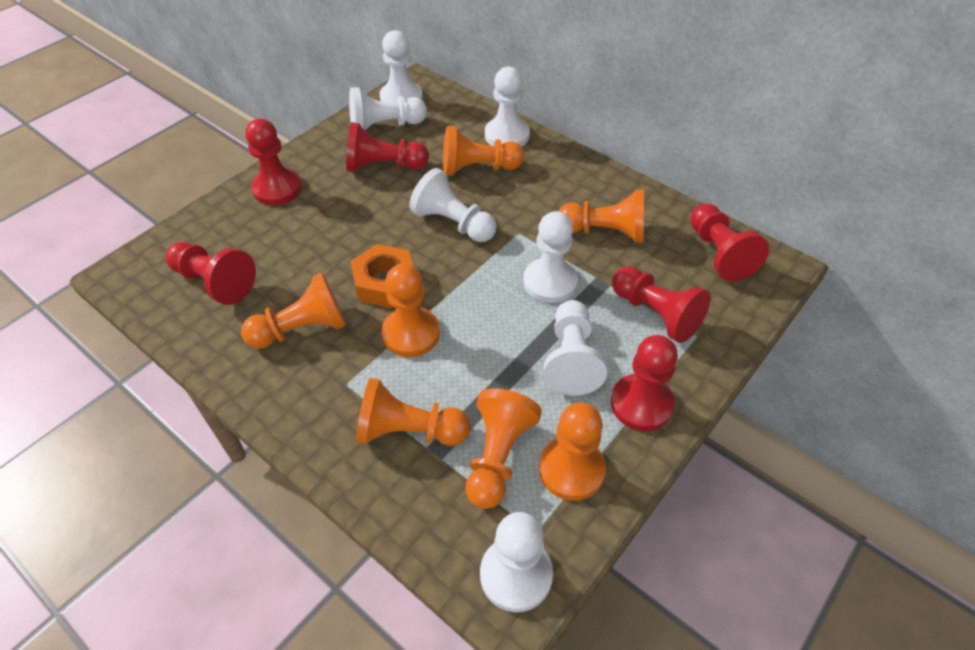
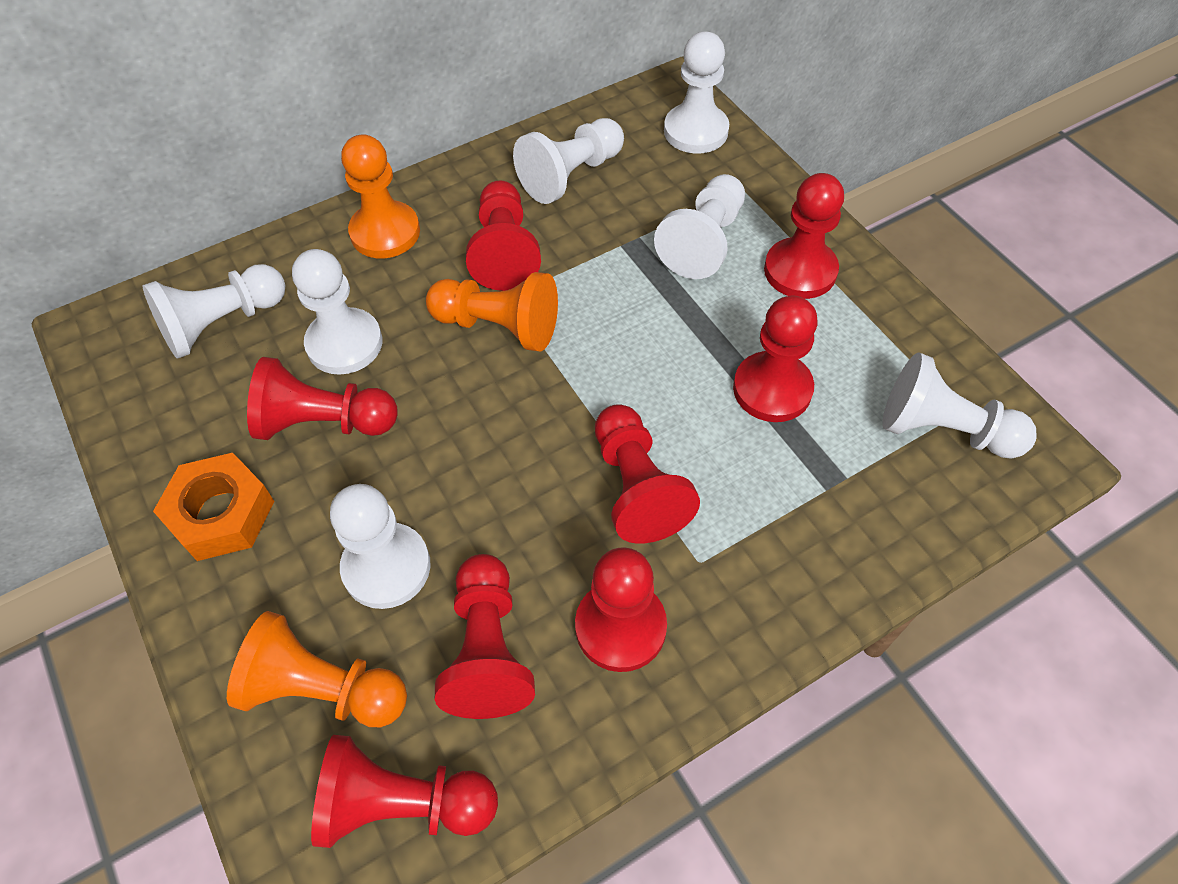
orange pawn: 7 -> 3
red pawn: 6 -> 8

